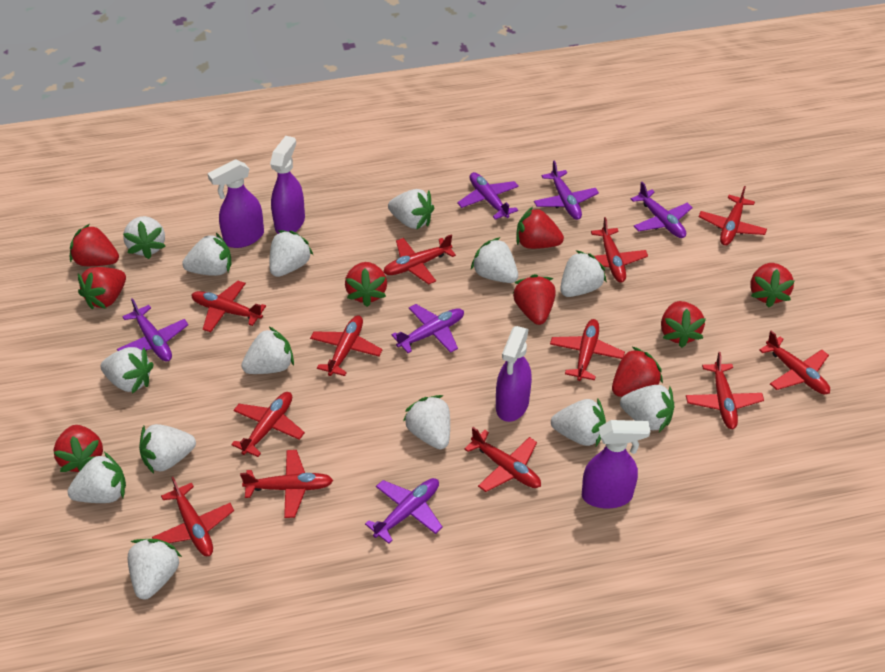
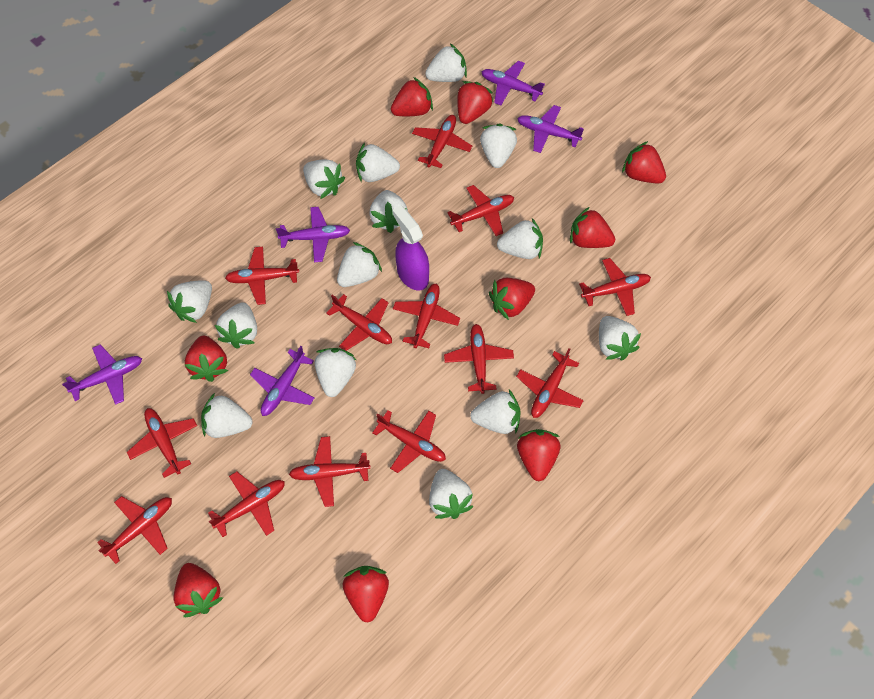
purple plane: 6 -> 5
purple spray bottle: 4 -> 1
red plane: 12 -> 13

